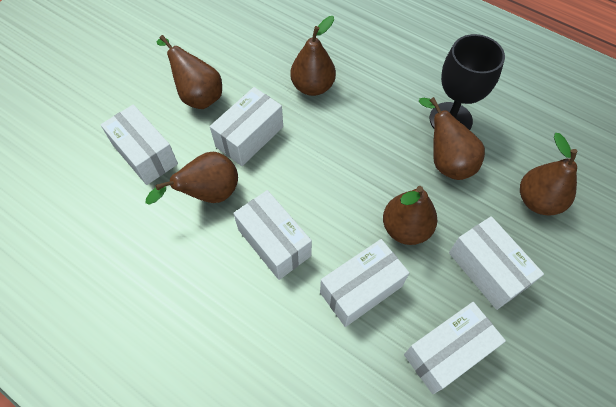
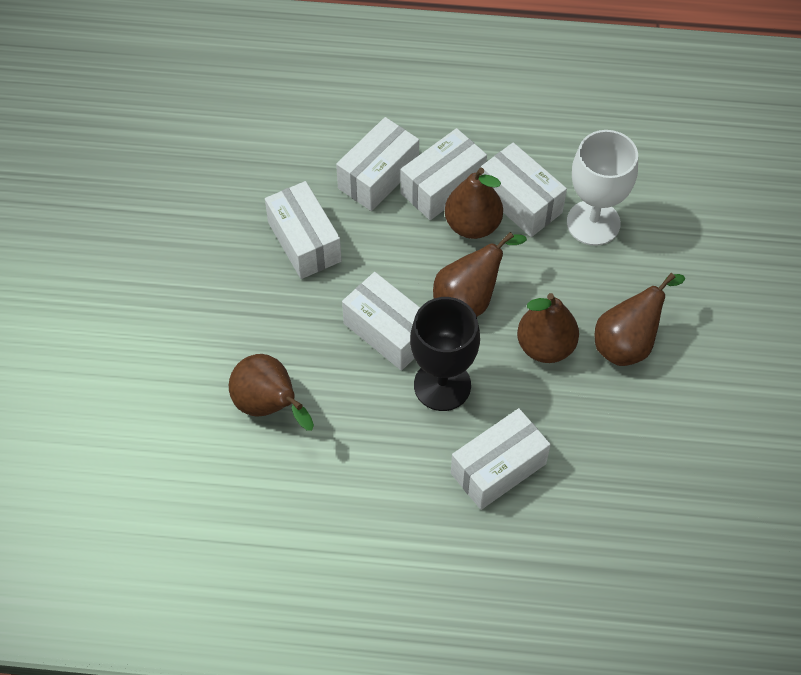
brown pear: 6 -> 5
white goblet: 0 -> 1

